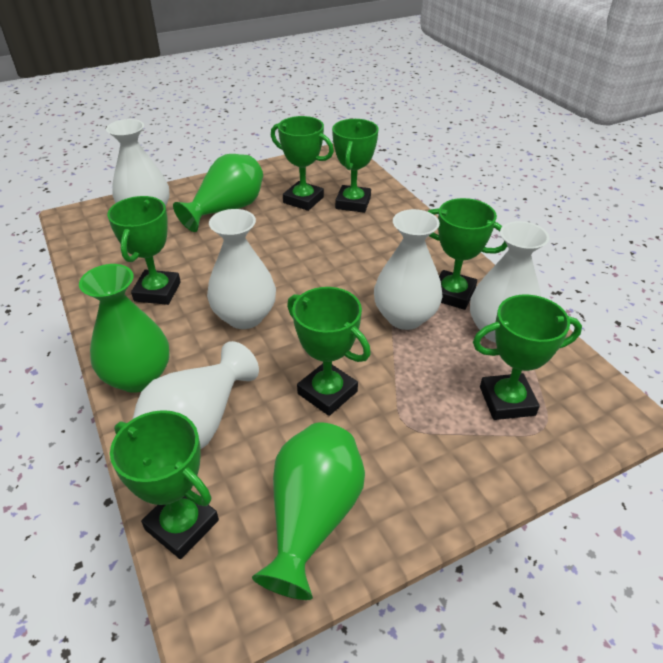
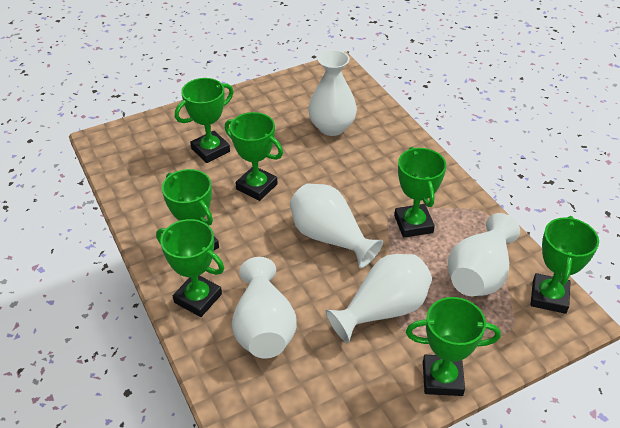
green vase: 3 -> 0

